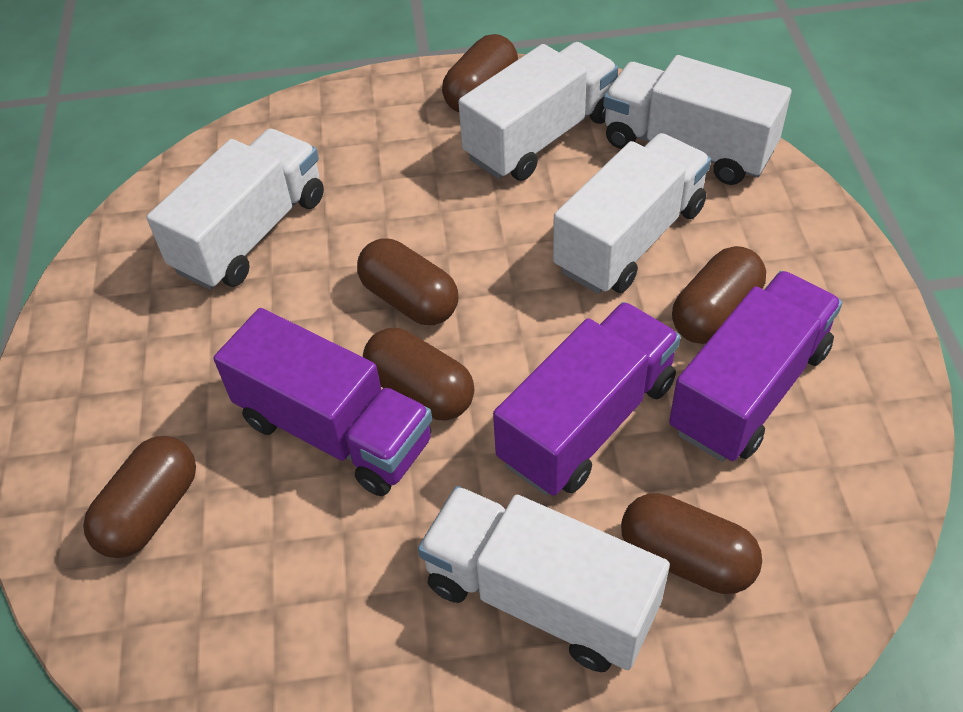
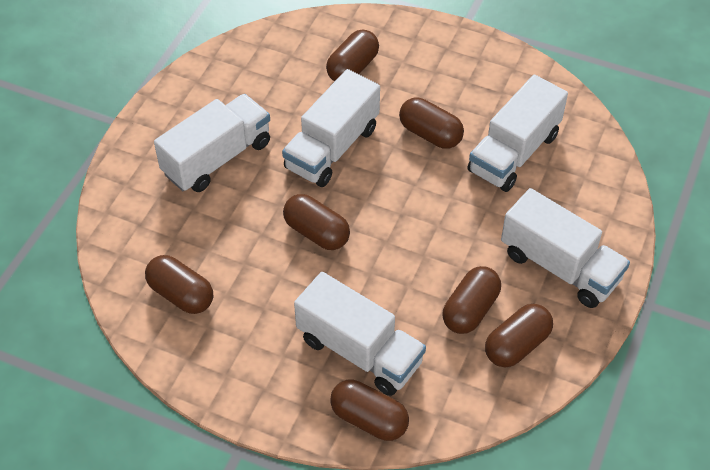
brown capsule: 6 -> 7
purple truck: 3 -> 0

